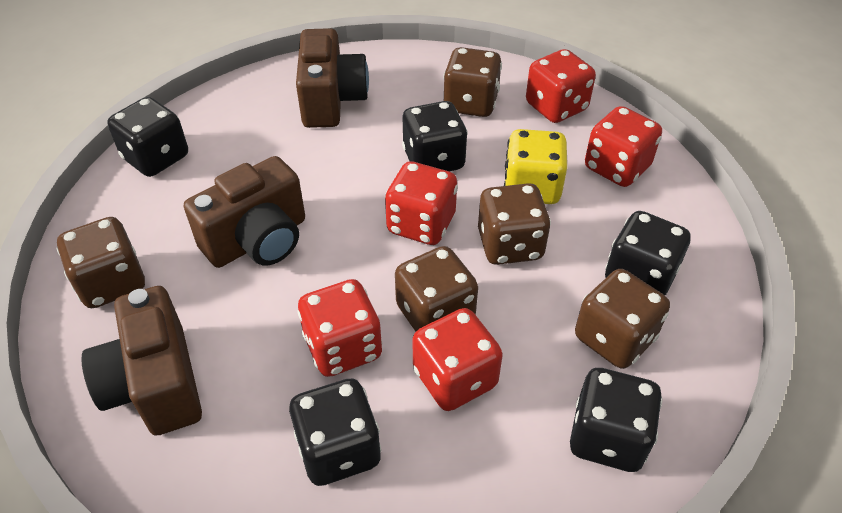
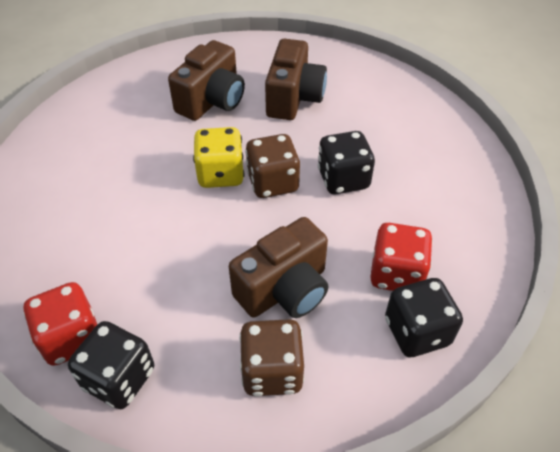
black dice: 5 -> 3
brown dice: 5 -> 2
red dice: 5 -> 2

